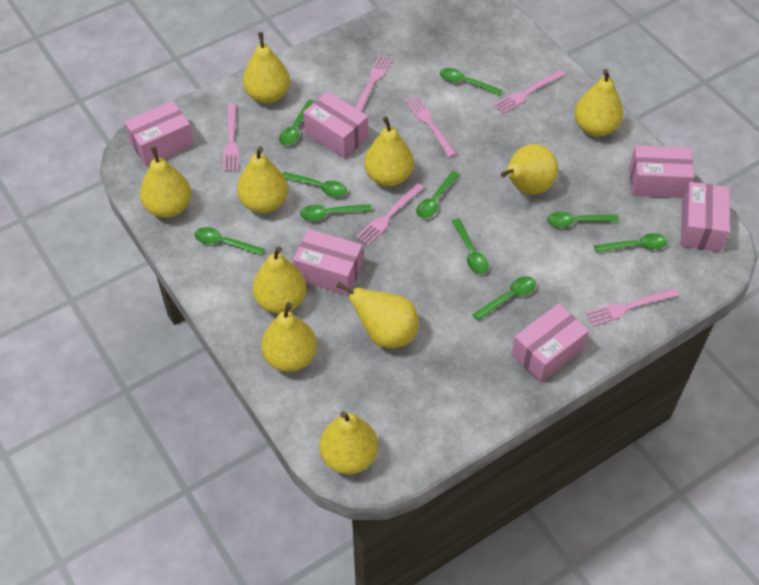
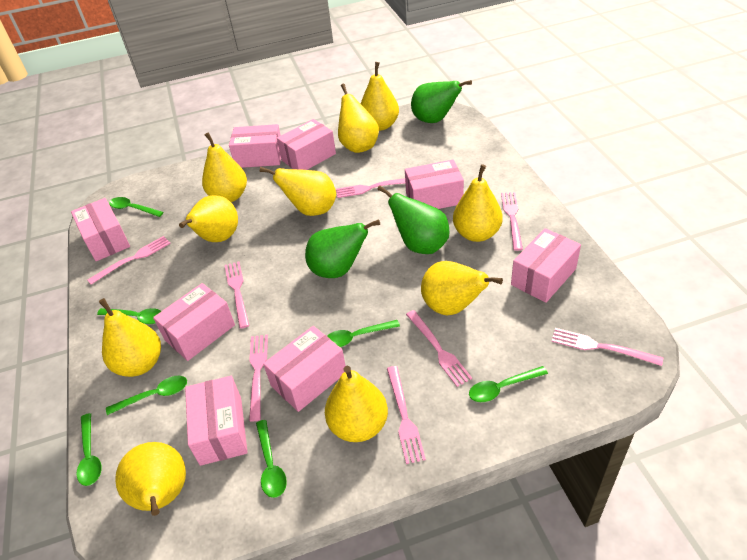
green pear: 0 -> 3
green spoon: 10 -> 7
pink box: 6 -> 8
pink fork: 6 -> 8

